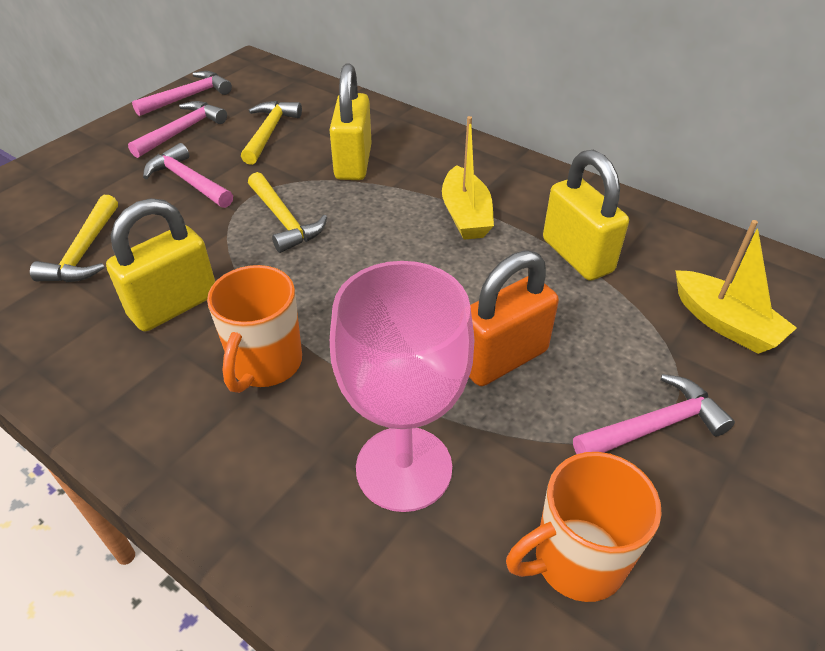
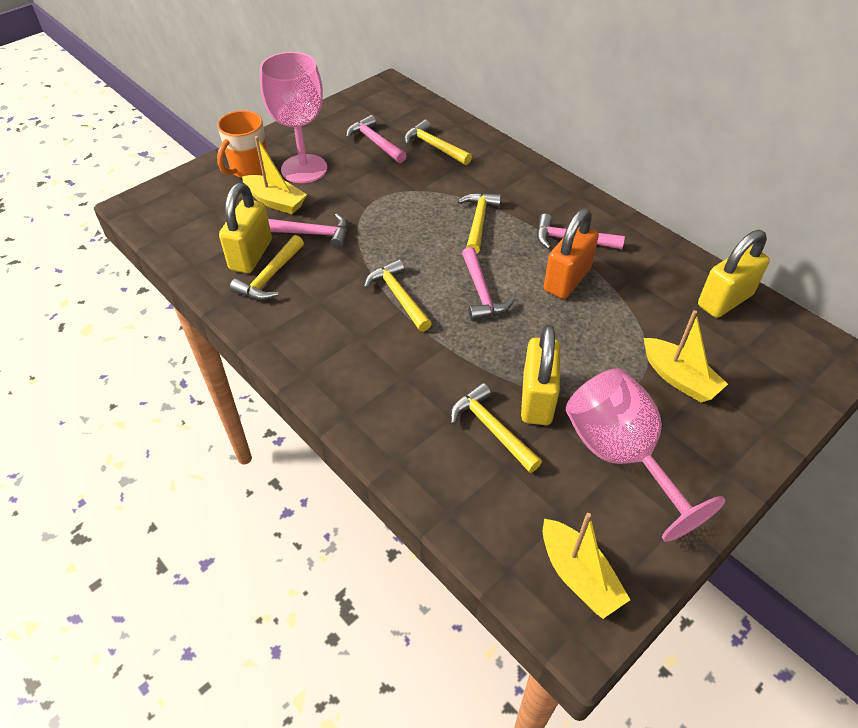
orange mug: 2 -> 1
pink goblet: 1 -> 2
yellow boat: 2 -> 3
yellow hammer: 3 -> 5

